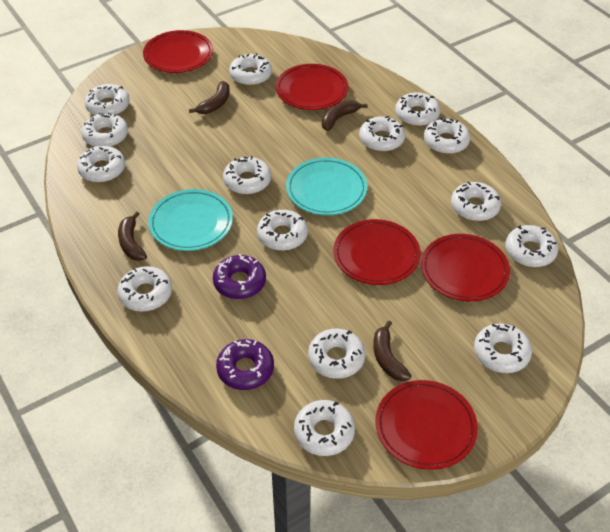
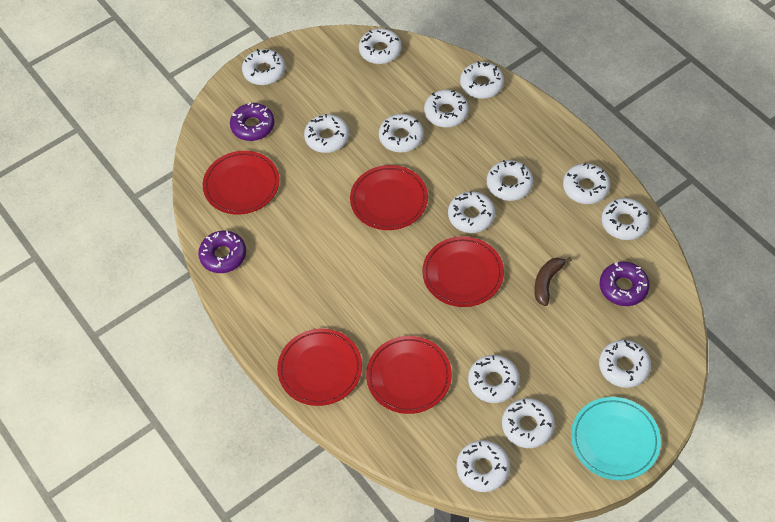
brown banana: 4 -> 1
purple donut: 2 -> 3
turquoise plate: 2 -> 1
white donut: 15 -> 14

